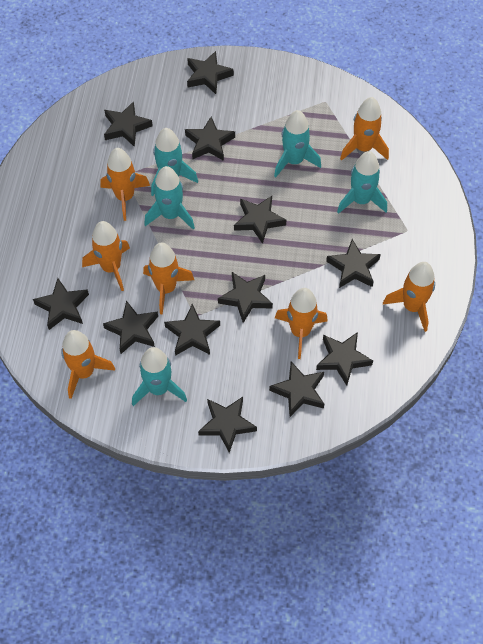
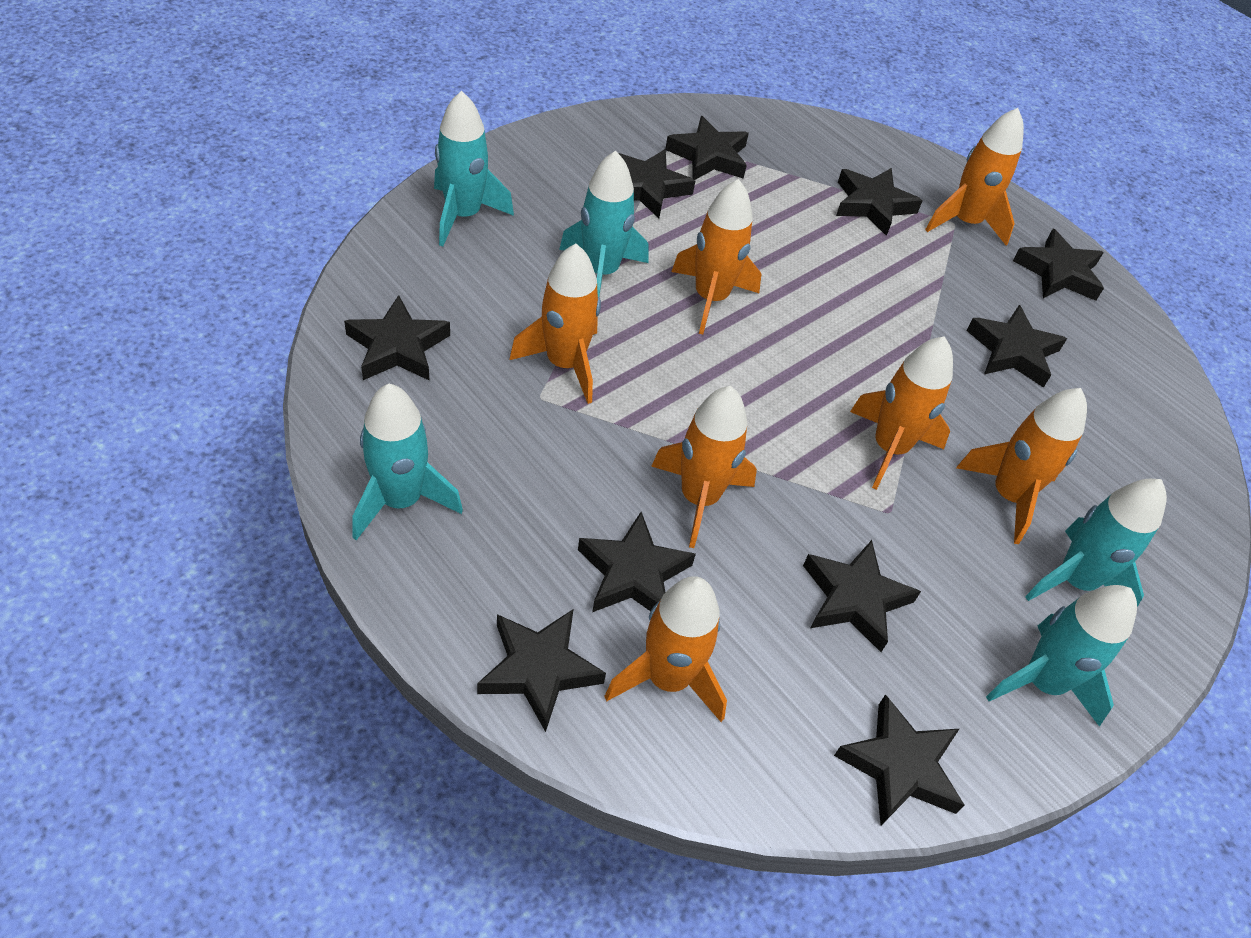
black star: 12 -> 10

